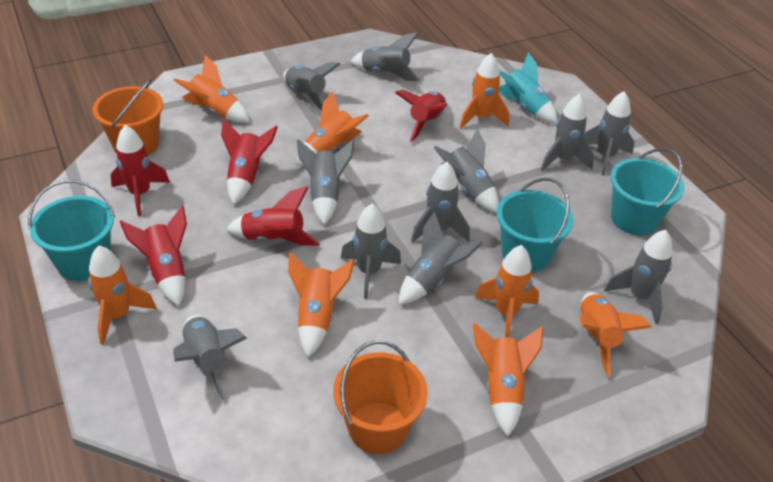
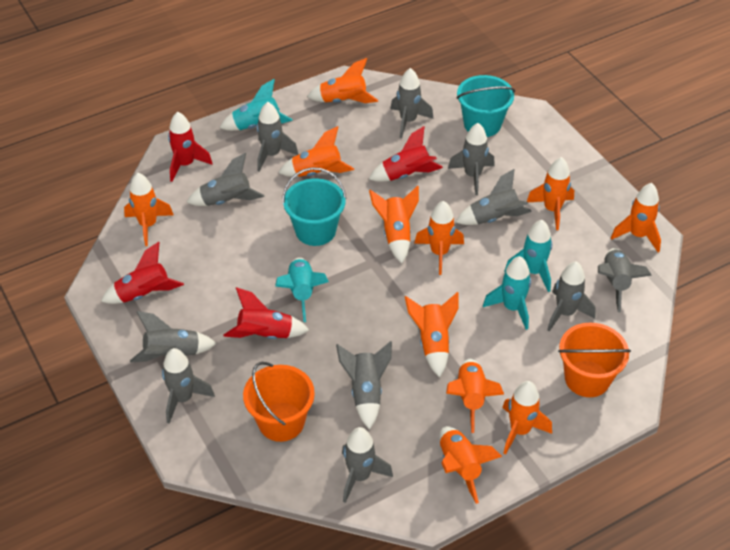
orange rocket: 8 -> 11
red rocket: 5 -> 4
turquoise bucket: 3 -> 2
turquoise rocket: 1 -> 4

